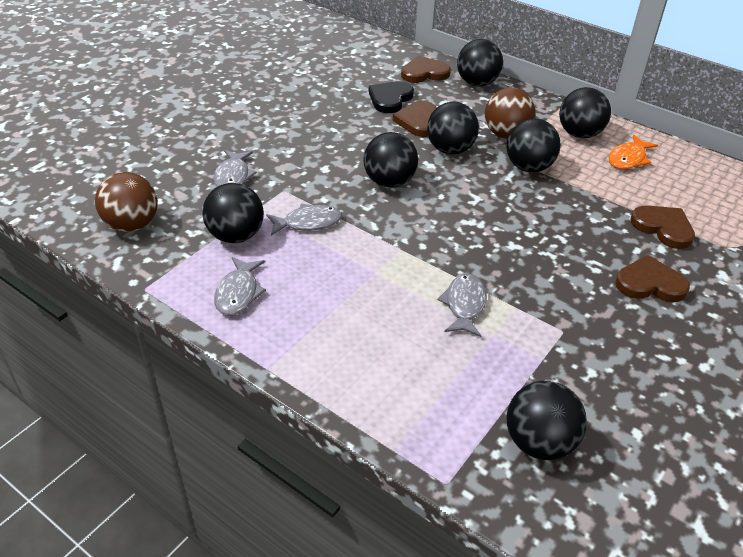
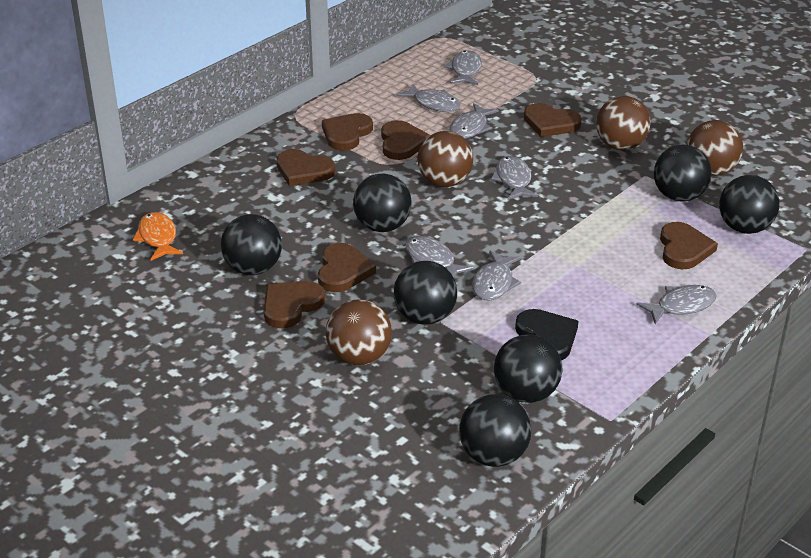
brown ball: 2 -> 4
brown heart: 4 -> 7
grey fish: 4 -> 7

